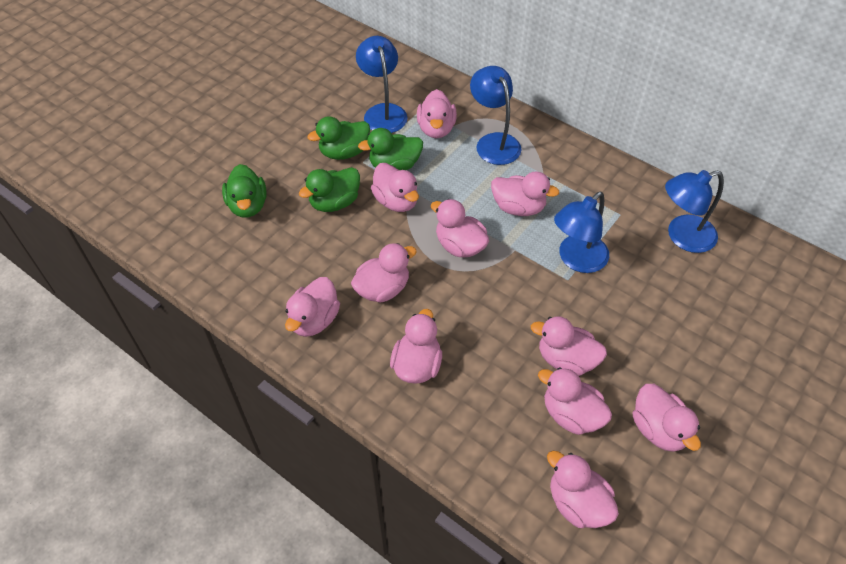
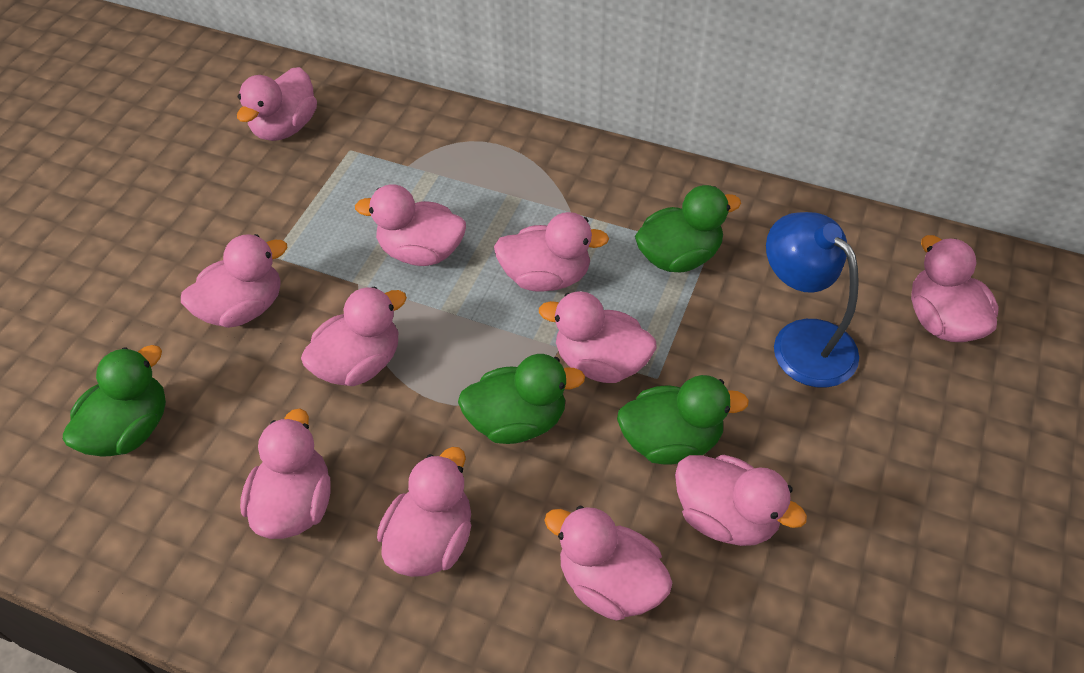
blue lamp: 4 -> 1

